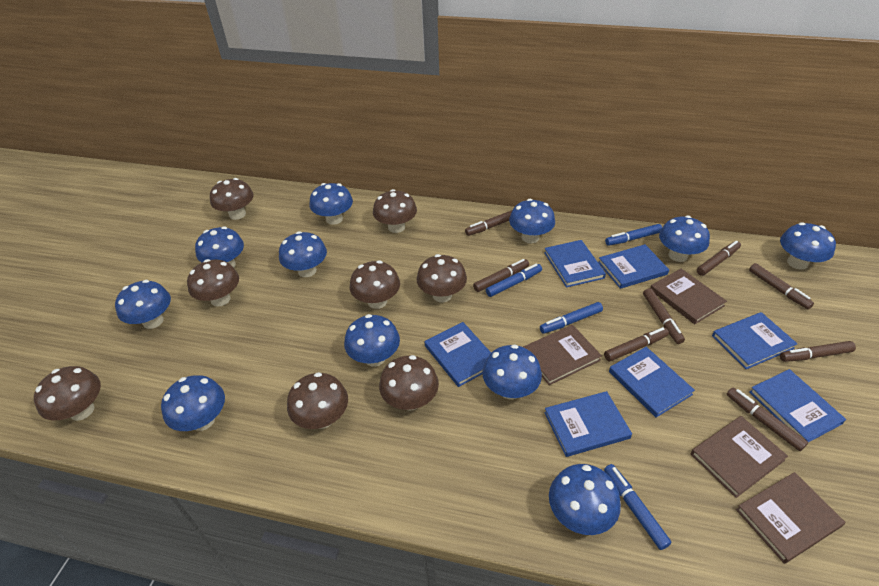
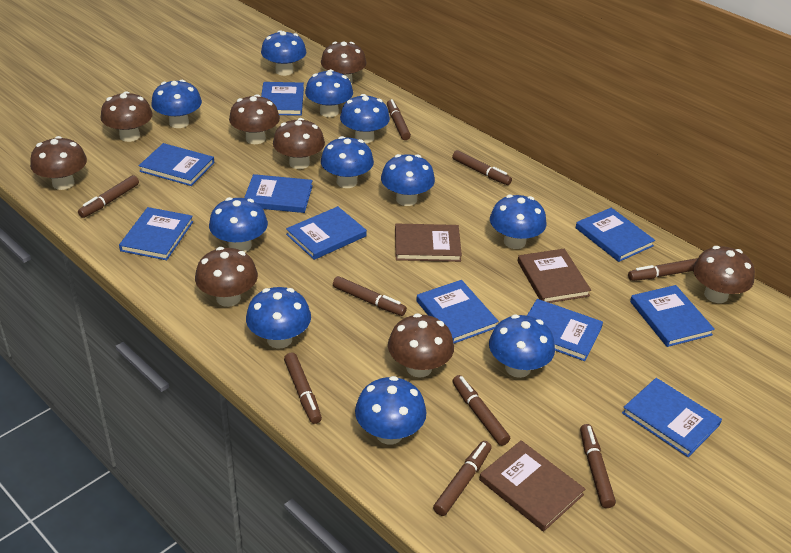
blue book: 7 -> 10
blue marker: 4 -> 0
brown book: 4 -> 3
brown marker: 8 -> 9

